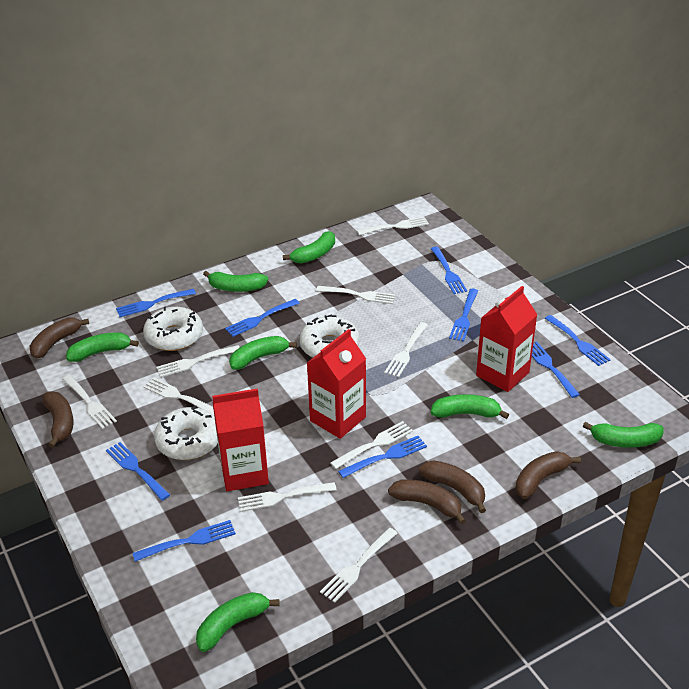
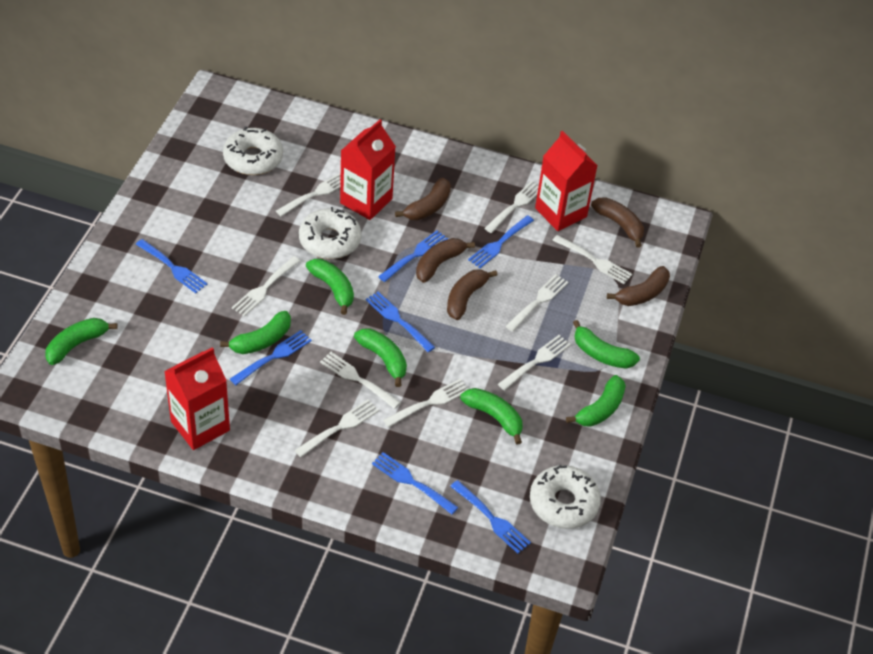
blue fork: 9 -> 7

